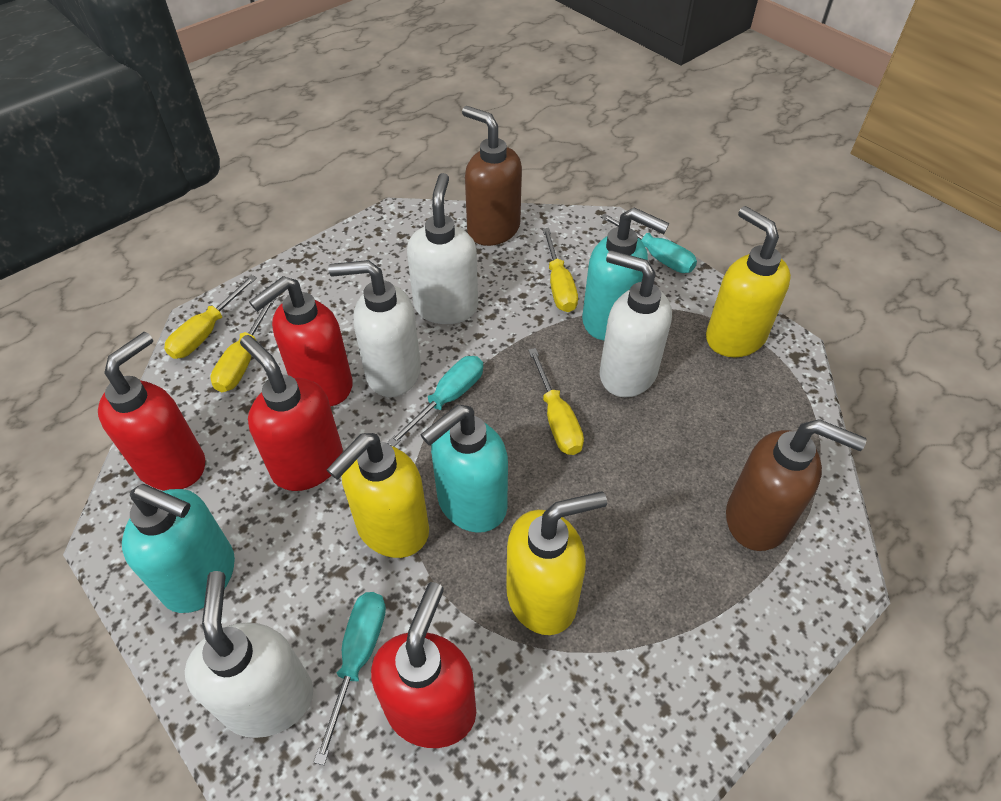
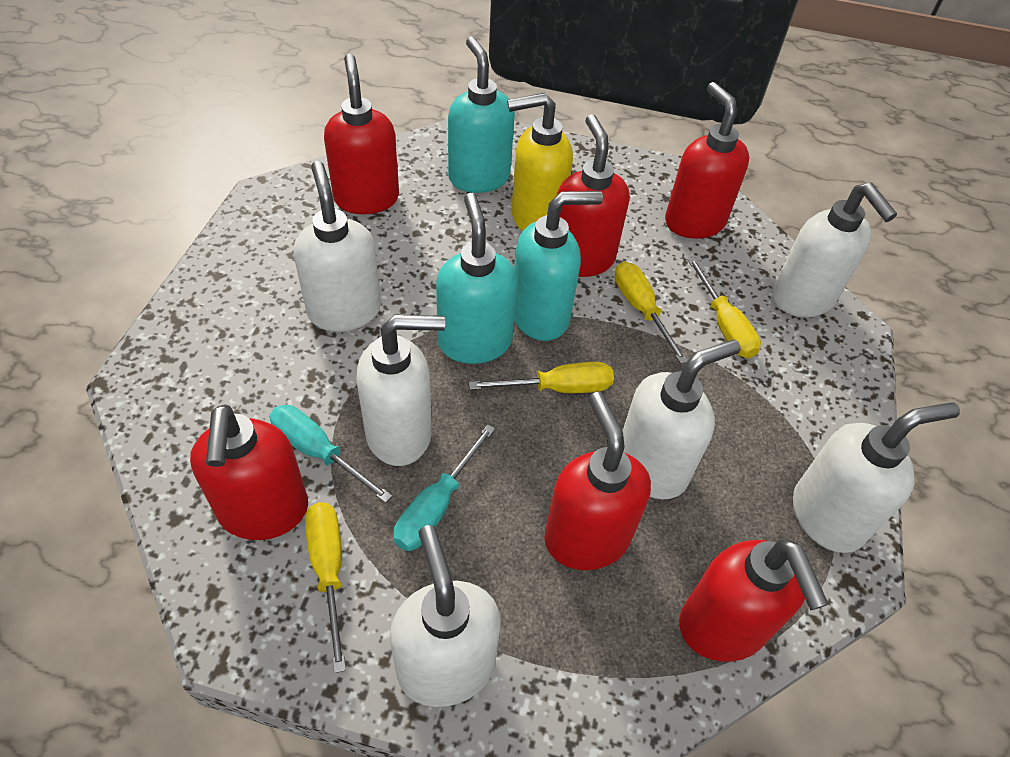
brown soap dispenser: 2 -> 0
red soap dispenser: 4 -> 6
turquoise screwdriver: 3 -> 2
white soap dispenser: 4 -> 6
yellow soap dispenser: 3 -> 1

